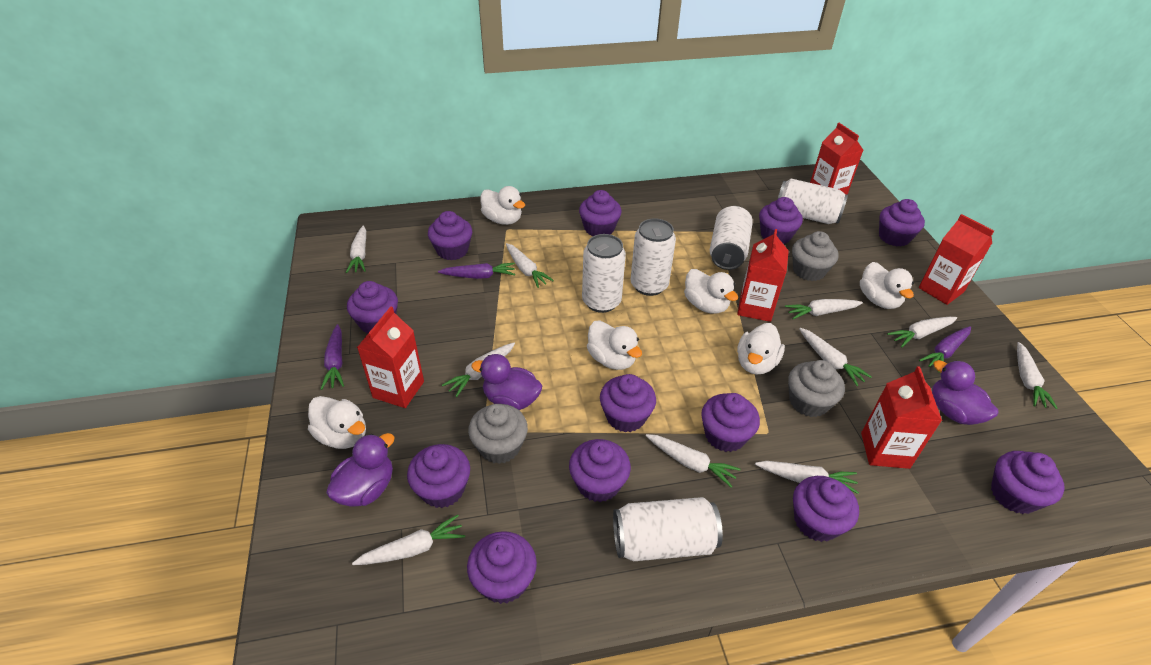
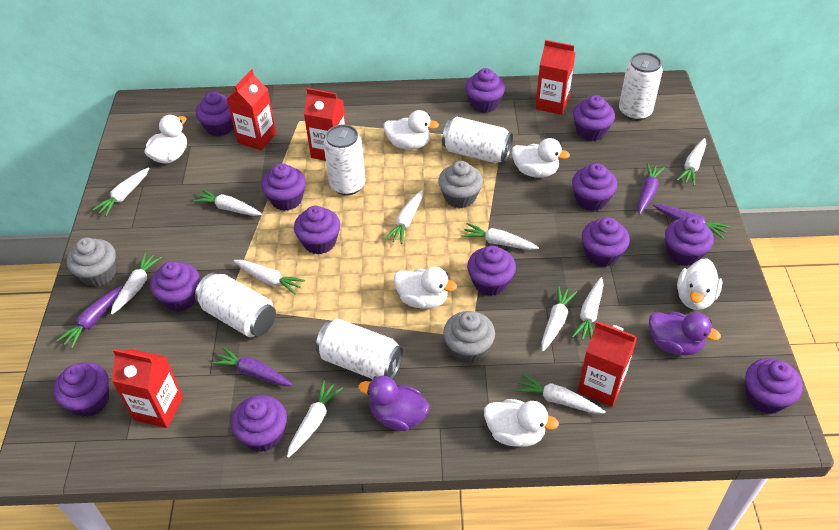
purple carrot: 3 -> 4
purple cupcake: 12 -> 13
purple duck: 3 -> 2
white carrot: 10 -> 11

